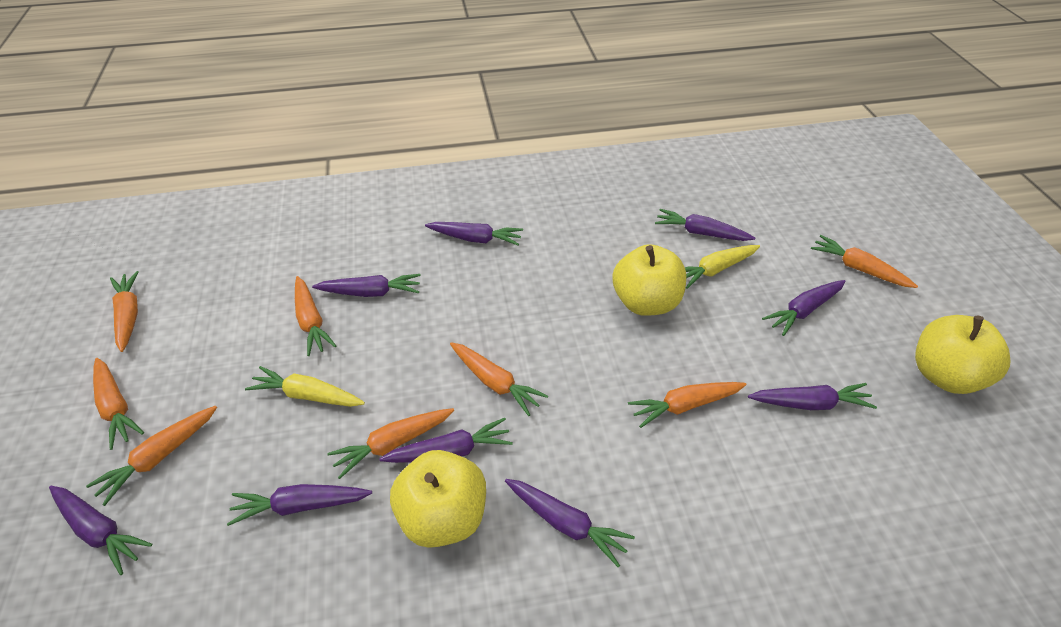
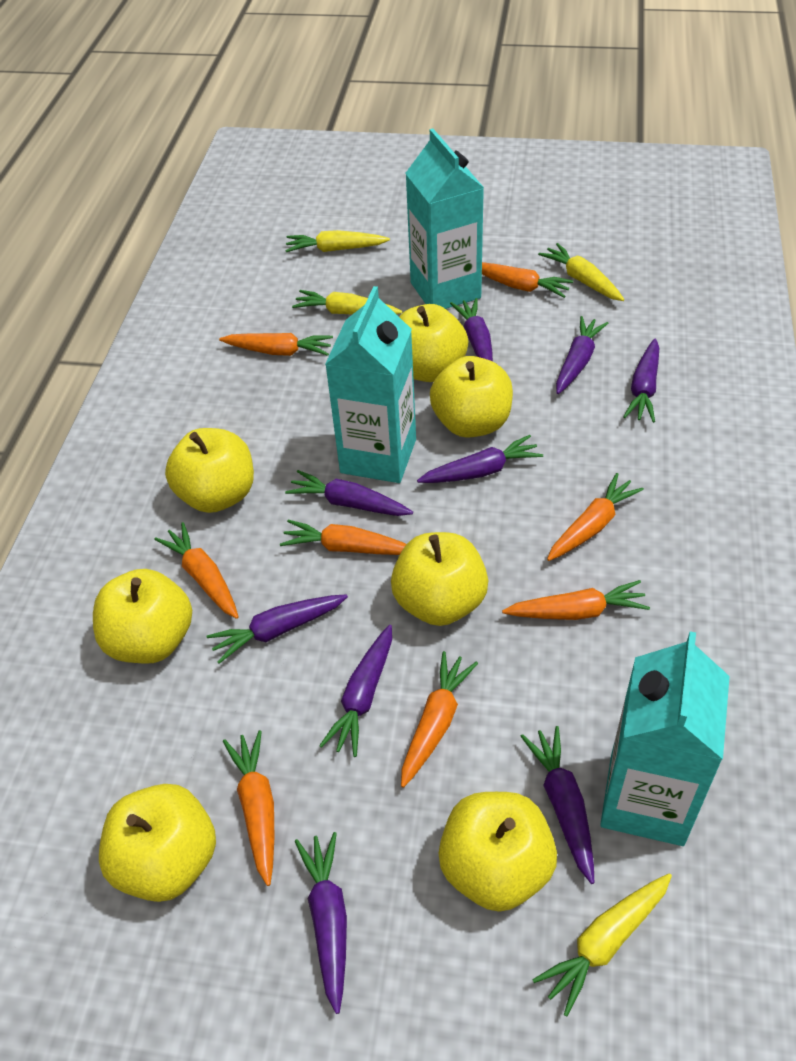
turquoise carton: 0 -> 3
yellow apple: 3 -> 7
yellow carrot: 2 -> 4

